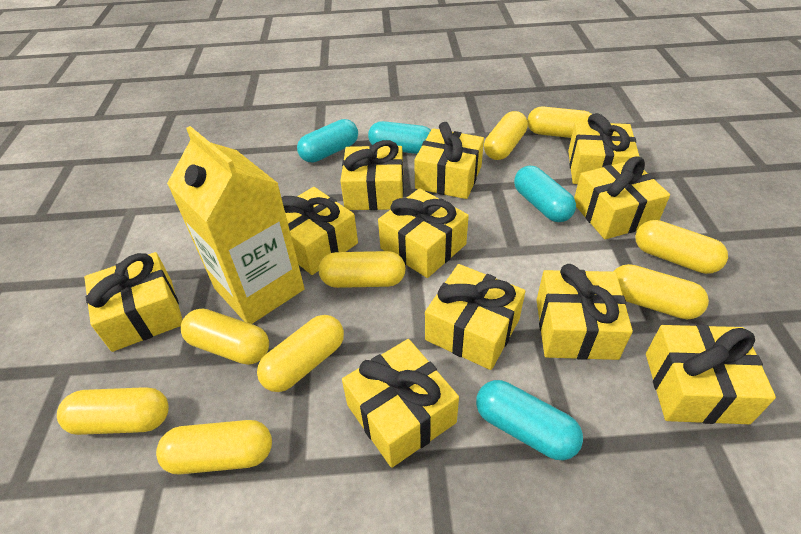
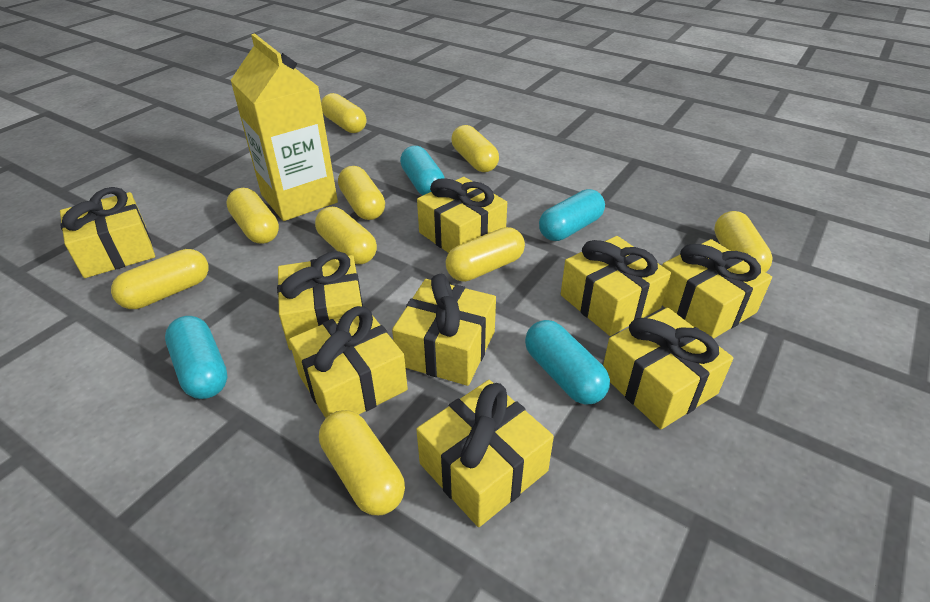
yellow gift: 11 -> 9

